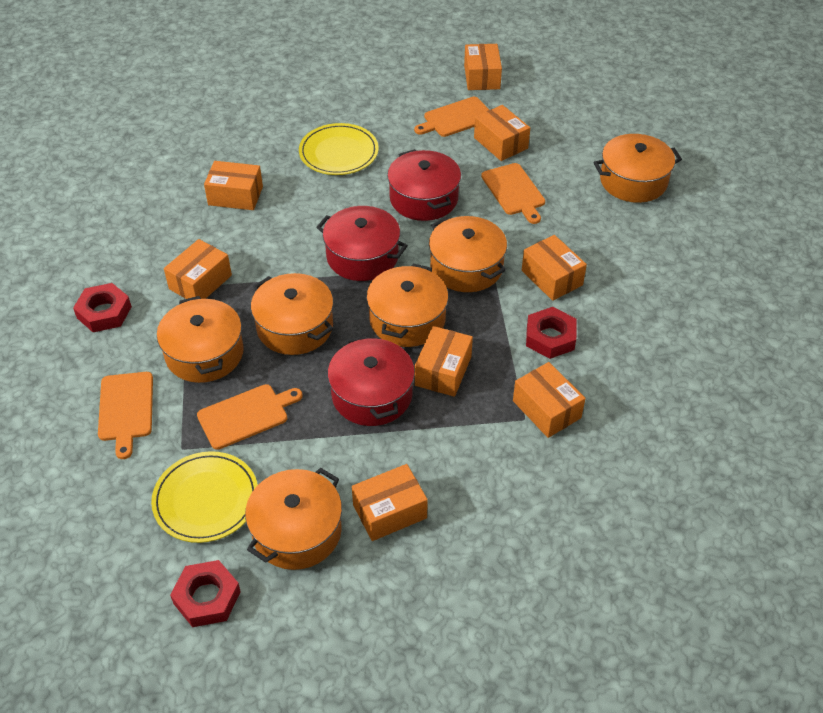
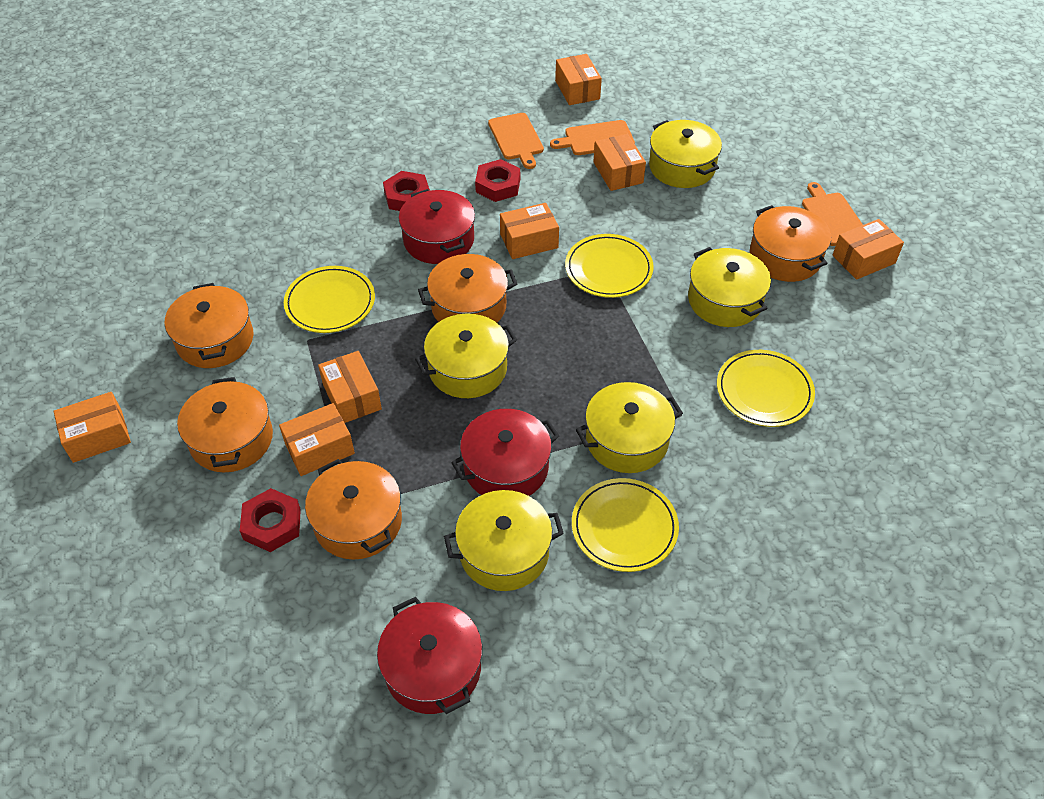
orange box: 8 -> 7
orange cutting board: 4 -> 3
orange pot: 6 -> 5
yellow plate: 2 -> 4
yellow pot: 0 -> 5

